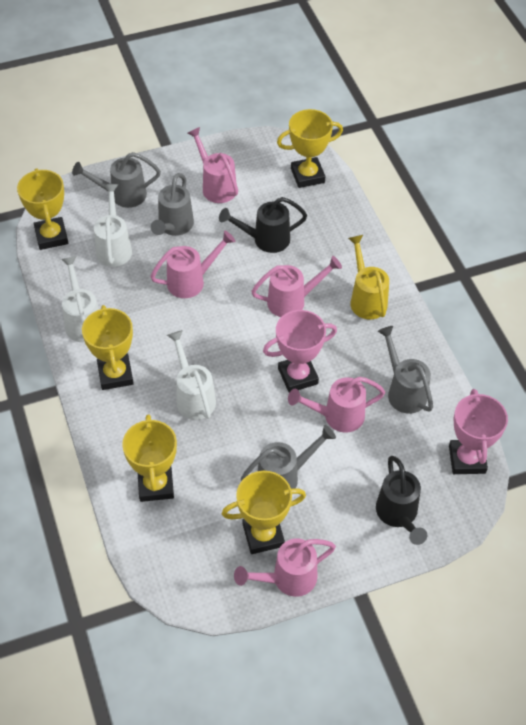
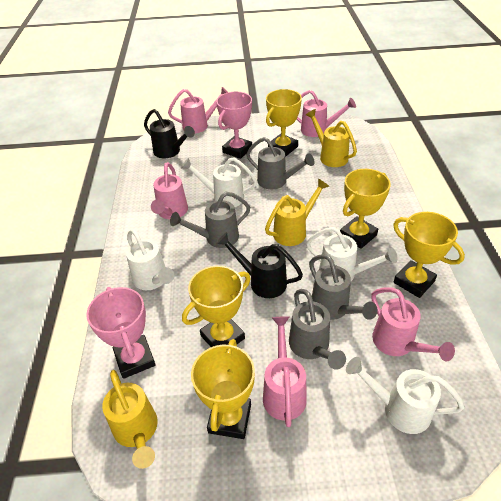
white watering can: 3 -> 4
yellow watering can: 1 -> 3

